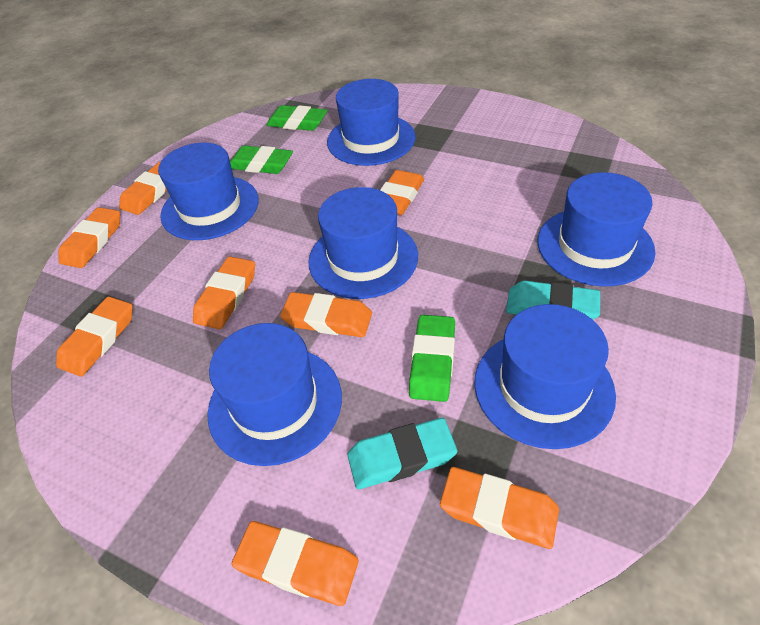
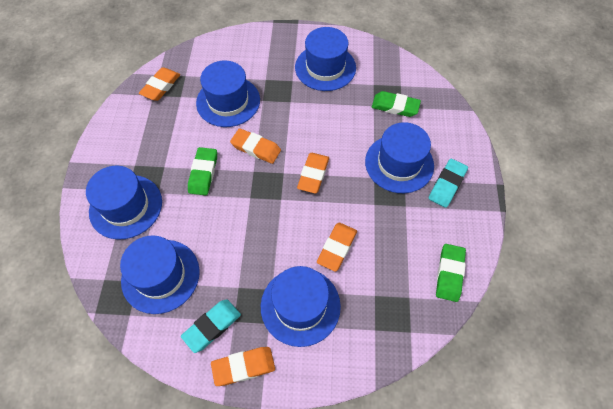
orange eraser: 8 -> 5

